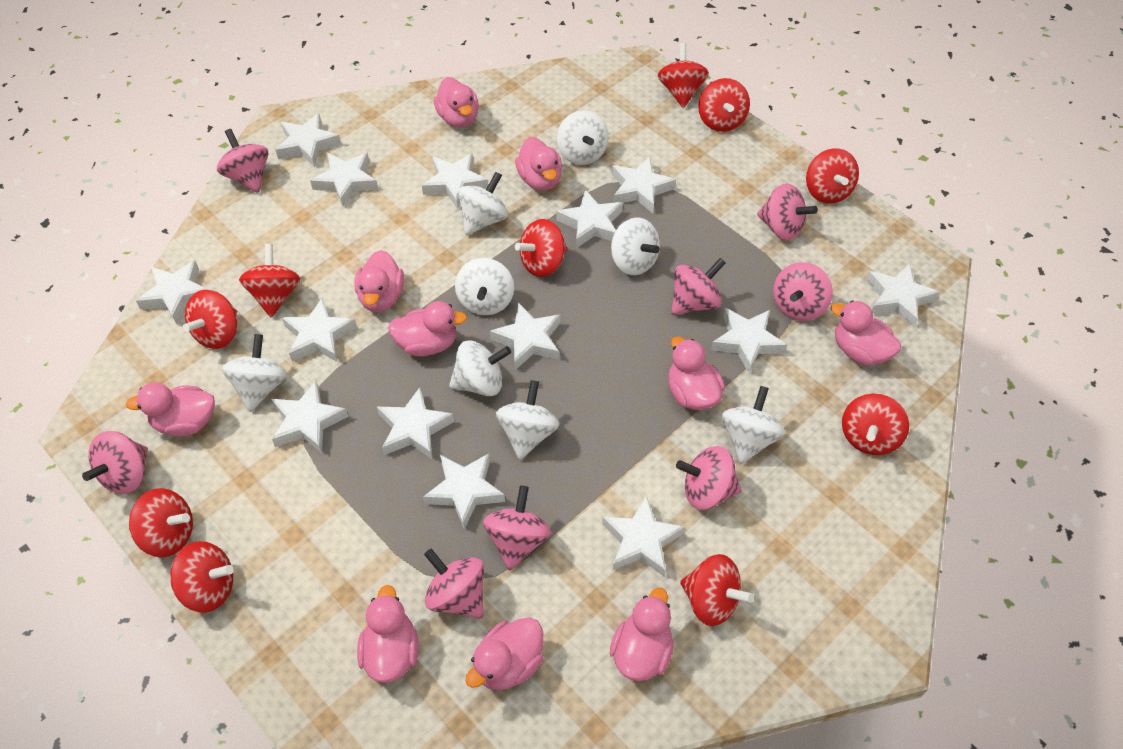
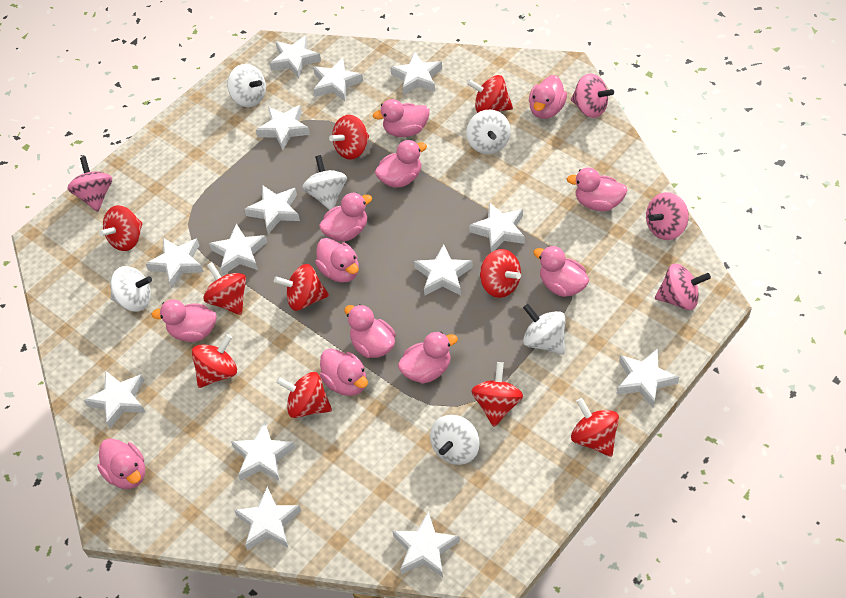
pink duck: 10 -> 12
pink spinning top: 8 -> 4
white spinning top: 8 -> 6

